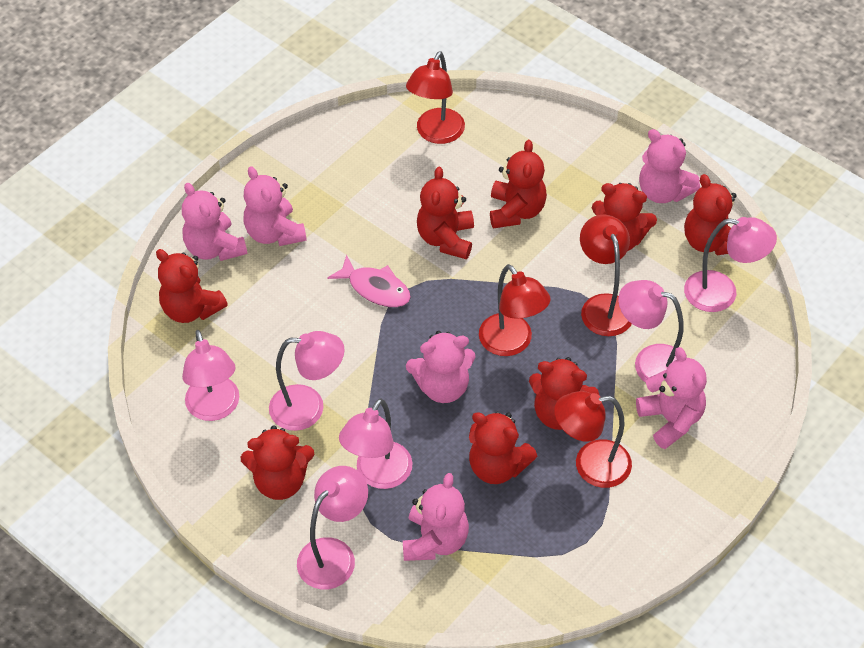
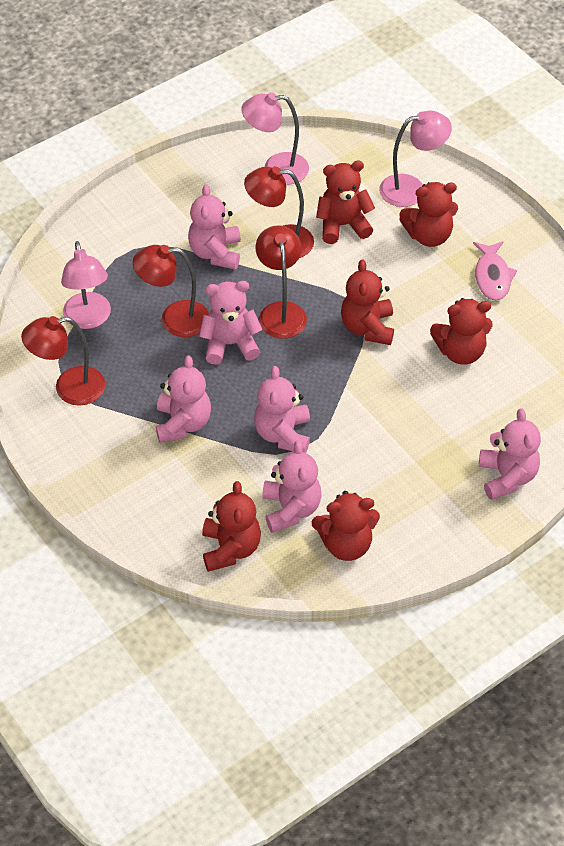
pink lamp: 6 -> 3
red teddy bear: 8 -> 6

